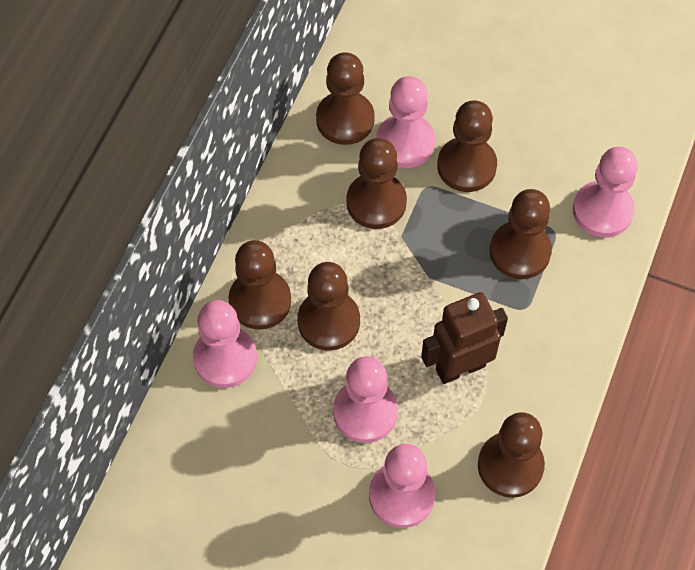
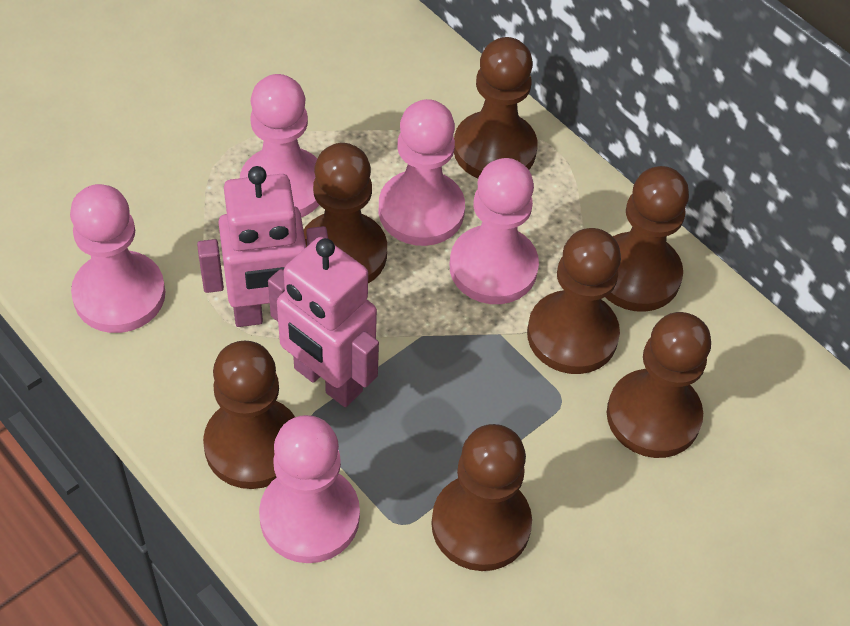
brown robot: 1 -> 0
pink robot: 0 -> 2

